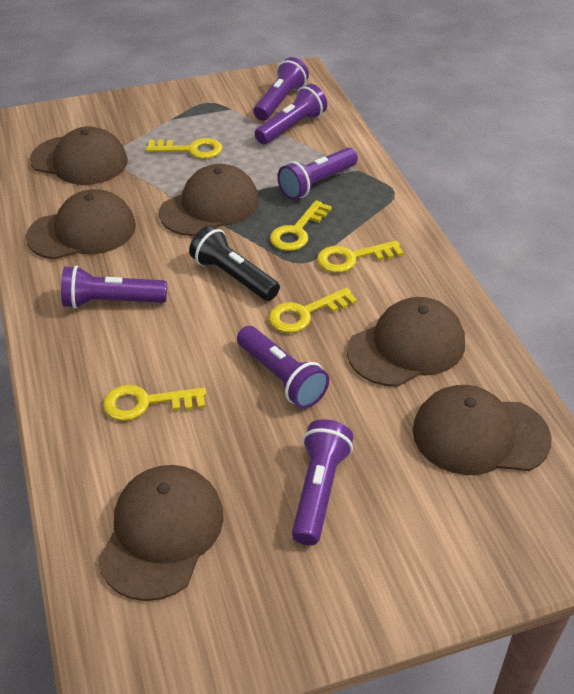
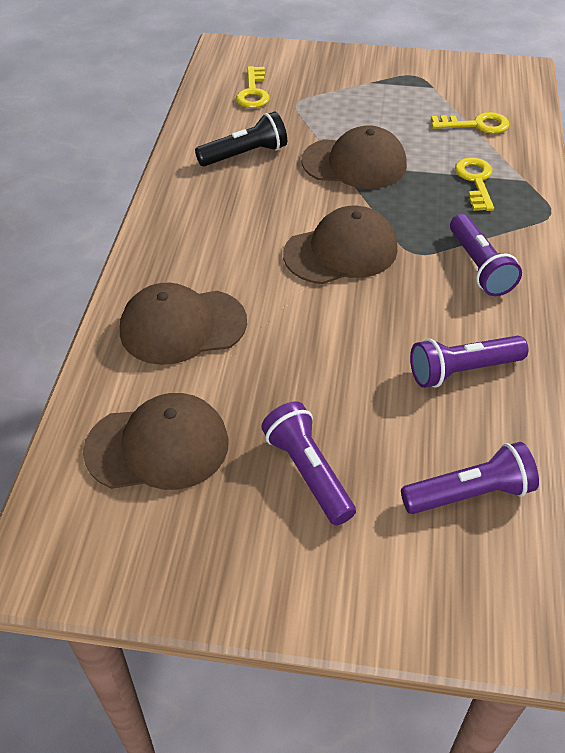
brown cap: 6 -> 4
purple flashlight: 6 -> 4
yellow key: 5 -> 3

